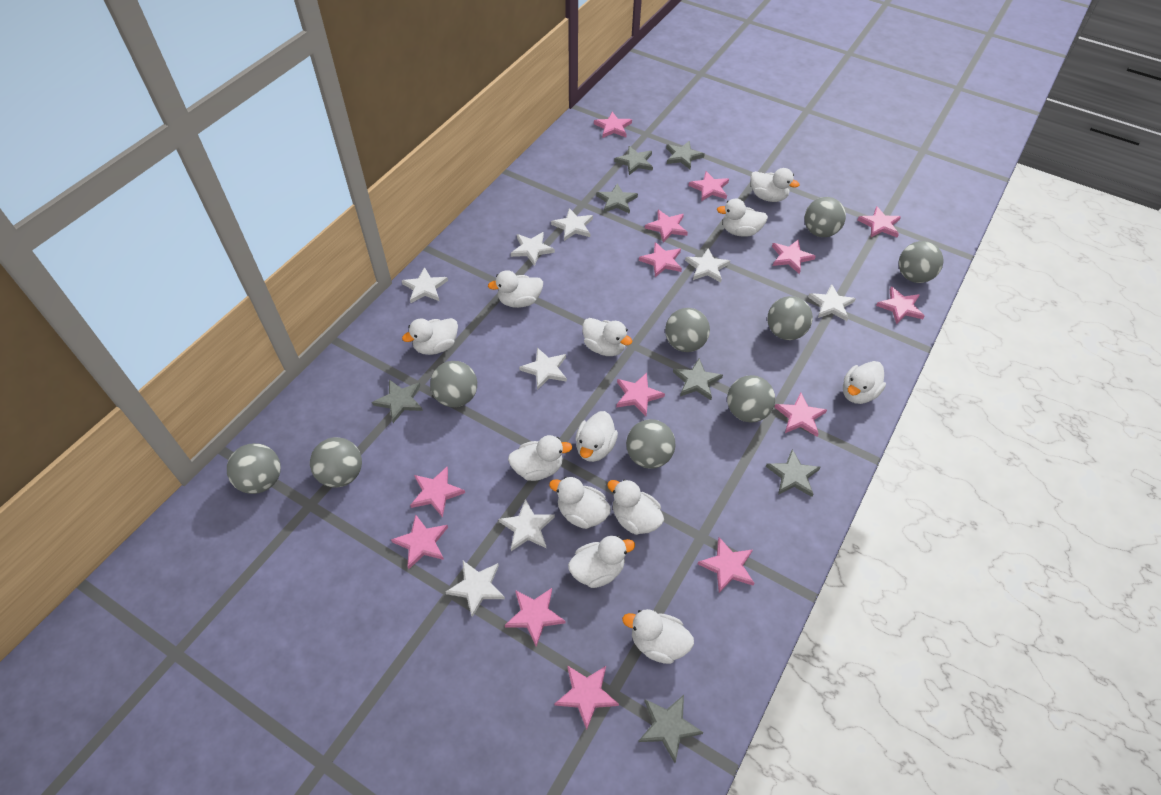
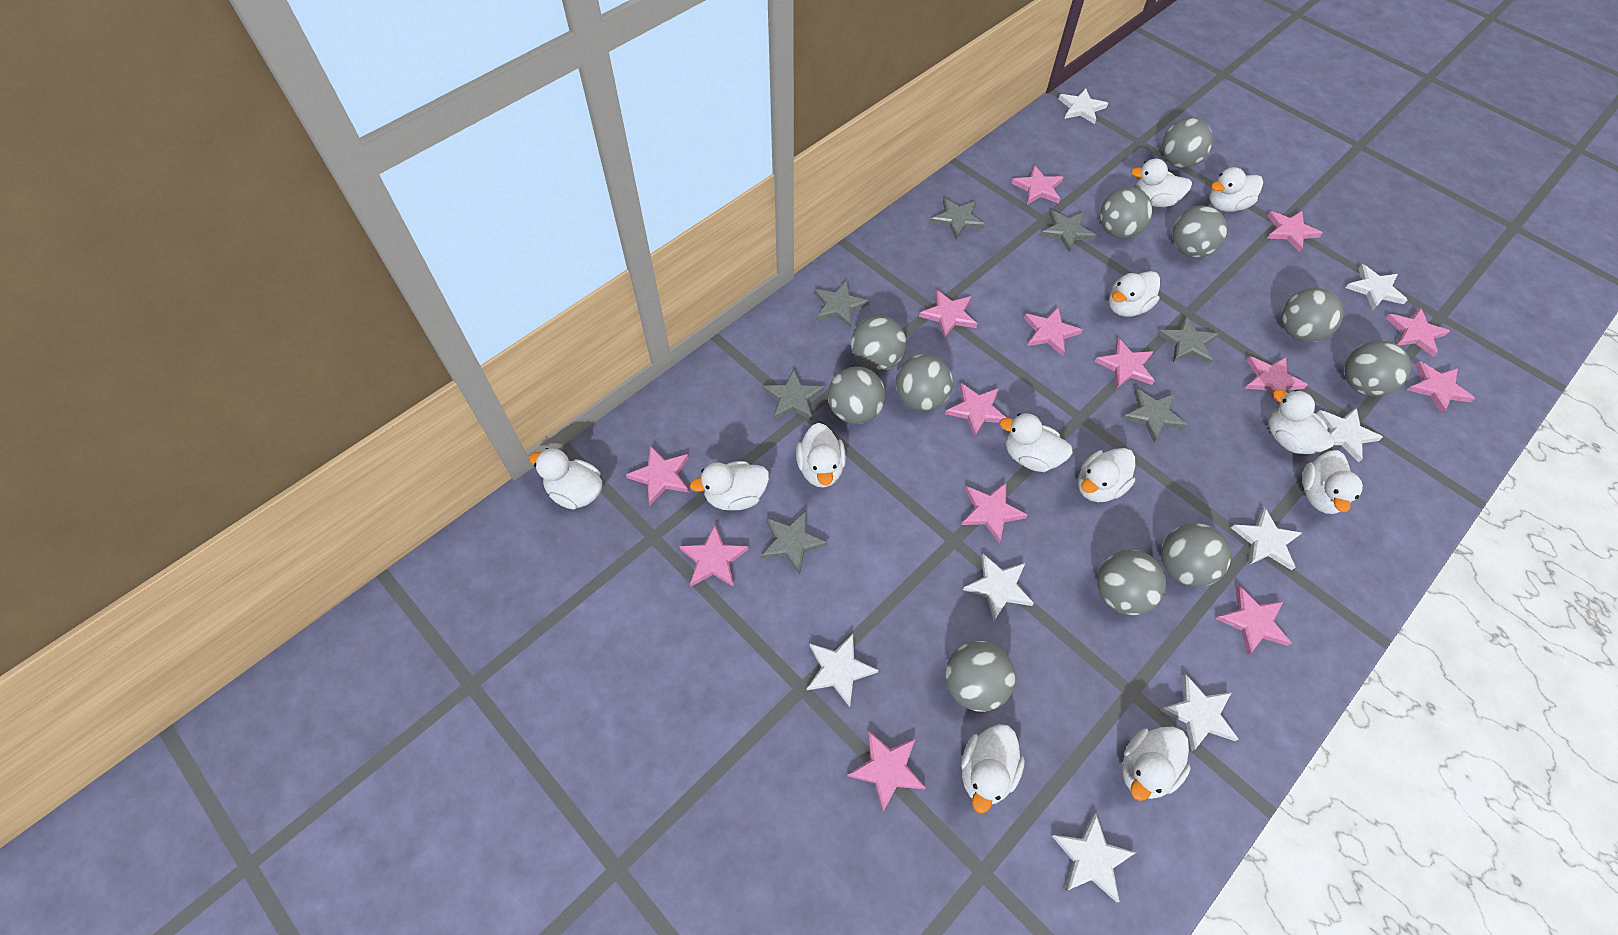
grey ball: 9 -> 11

